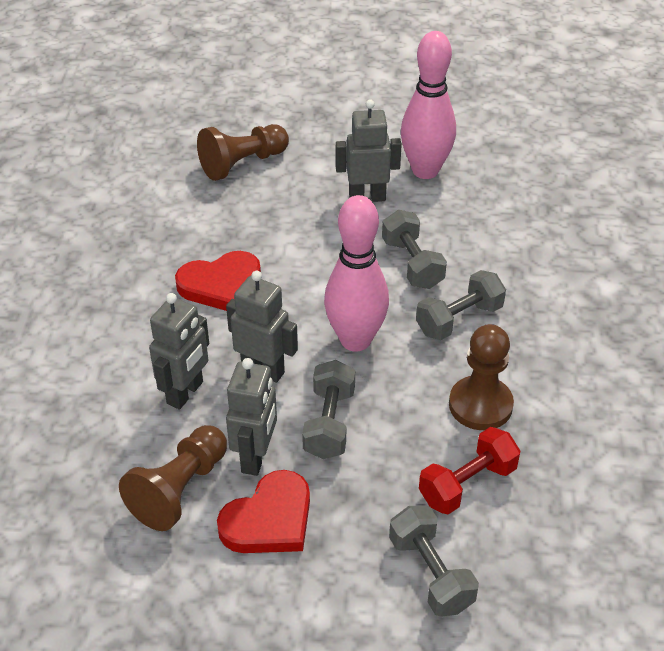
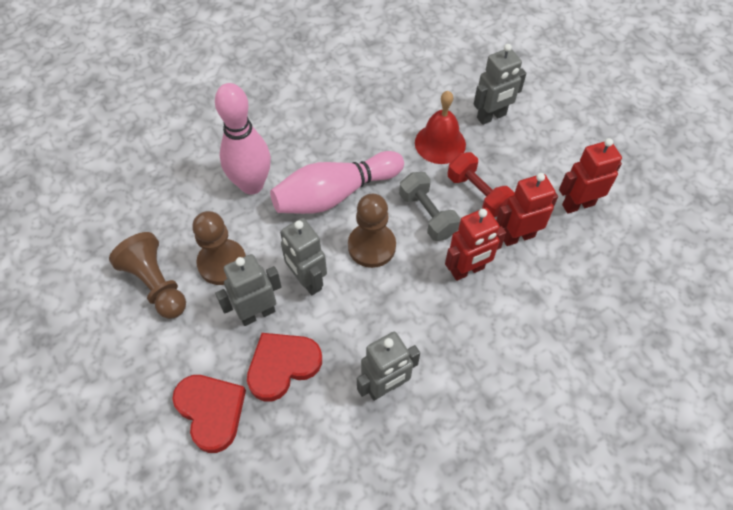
grey dumbbell: 4 -> 1
red bell: 0 -> 1
red robot: 0 -> 3

